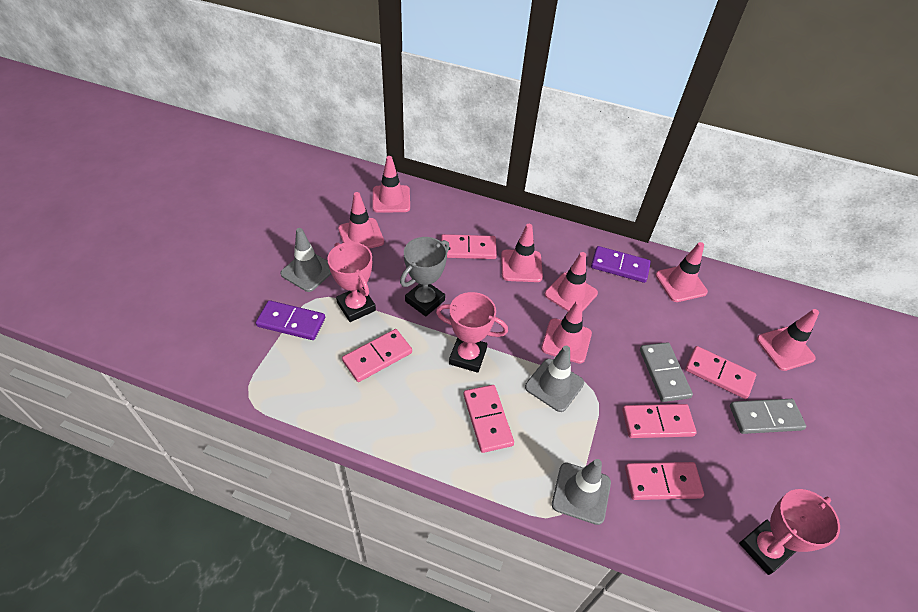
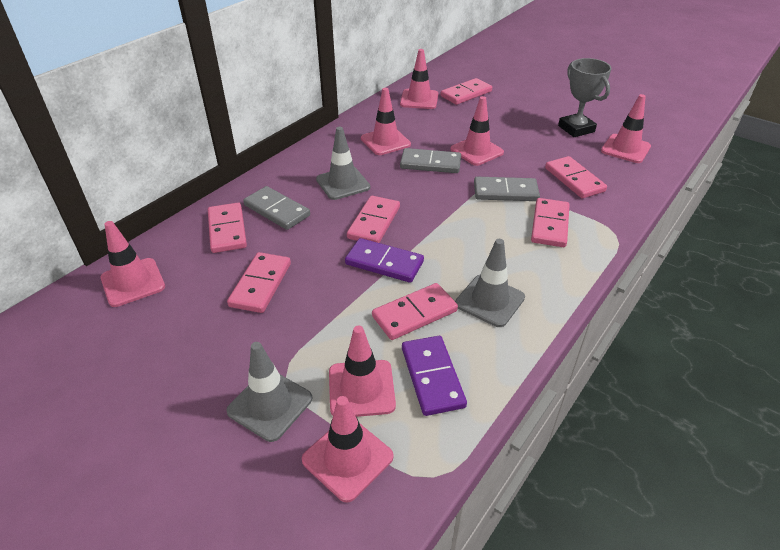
grey domino: 2 -> 3
pink domino: 6 -> 7
pink trophy: 3 -> 0

